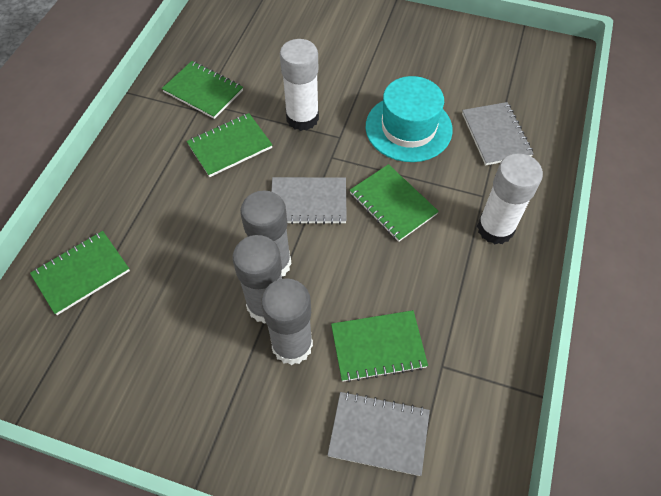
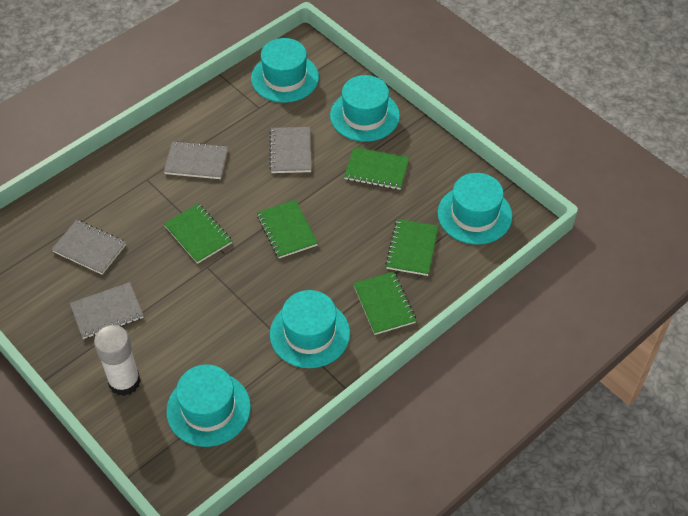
grey glue stick: 3 -> 0
grey notebook: 3 -> 4
turquoise hat: 1 -> 5
white glue stick: 2 -> 1

